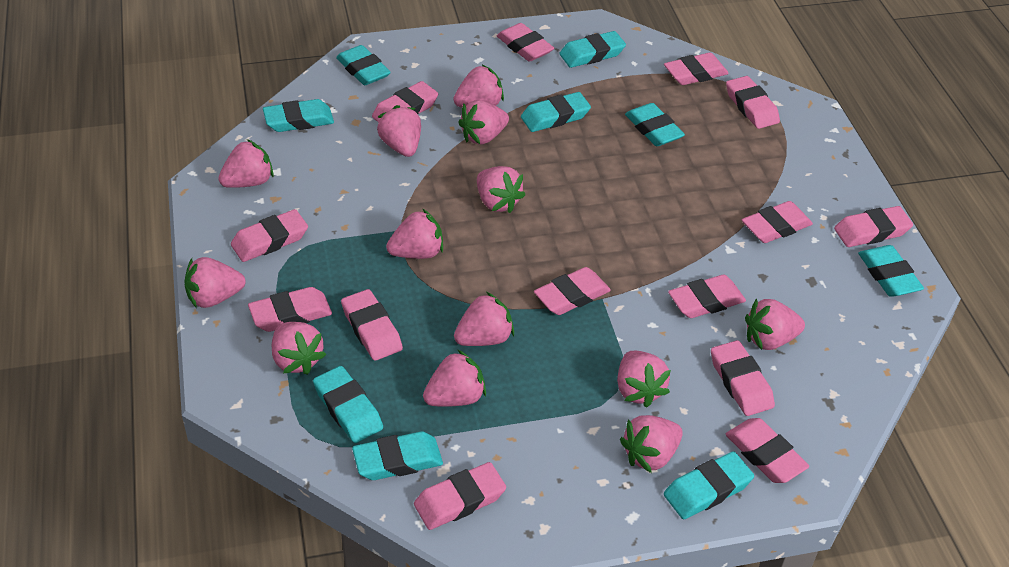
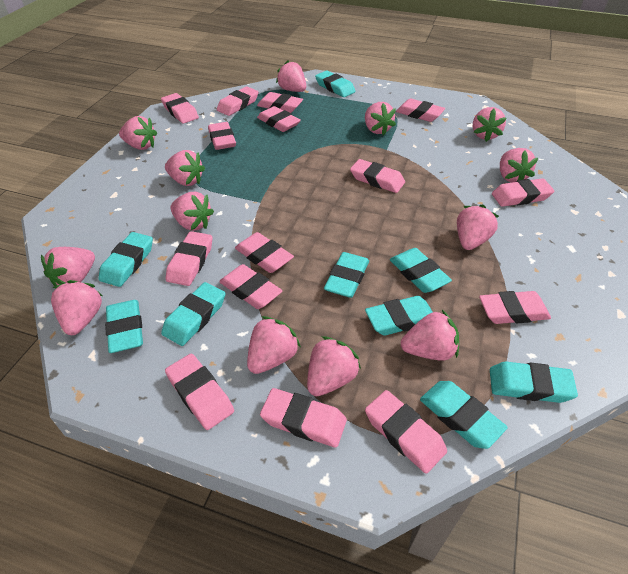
pink eraser: 14 -> 15

